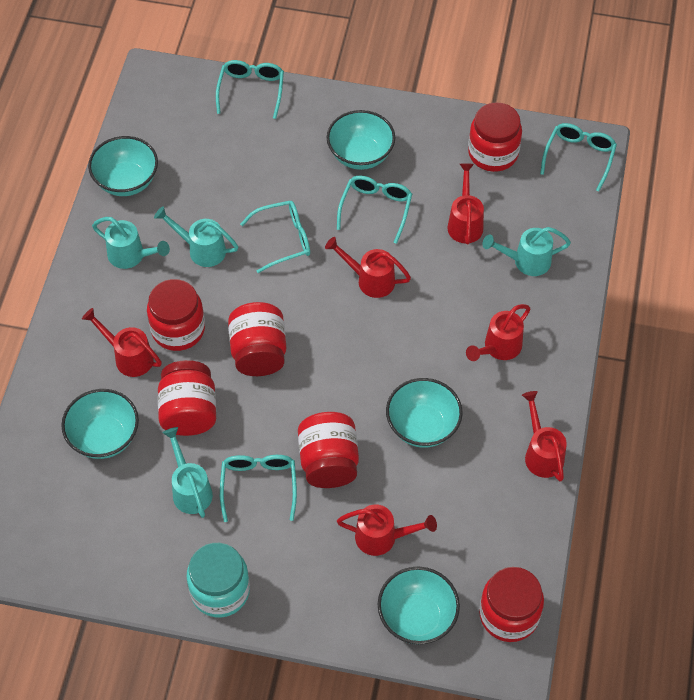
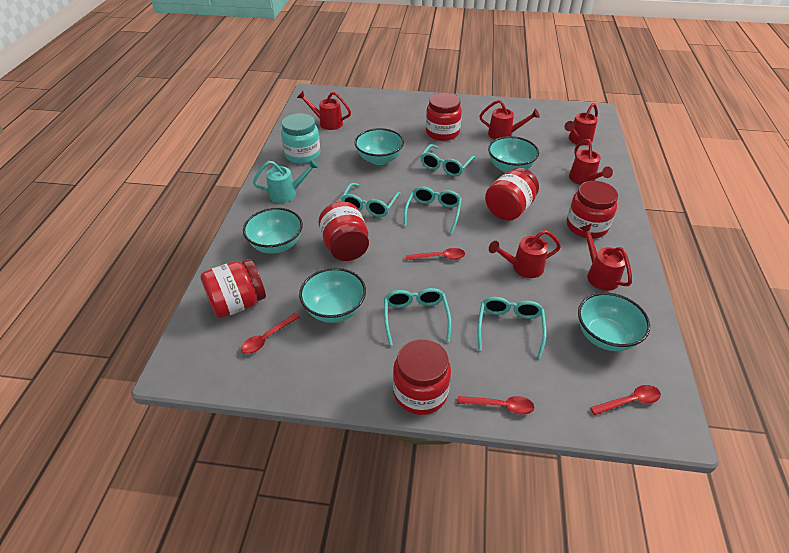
red spoon: 0 -> 4
turquoise watering can: 4 -> 1

